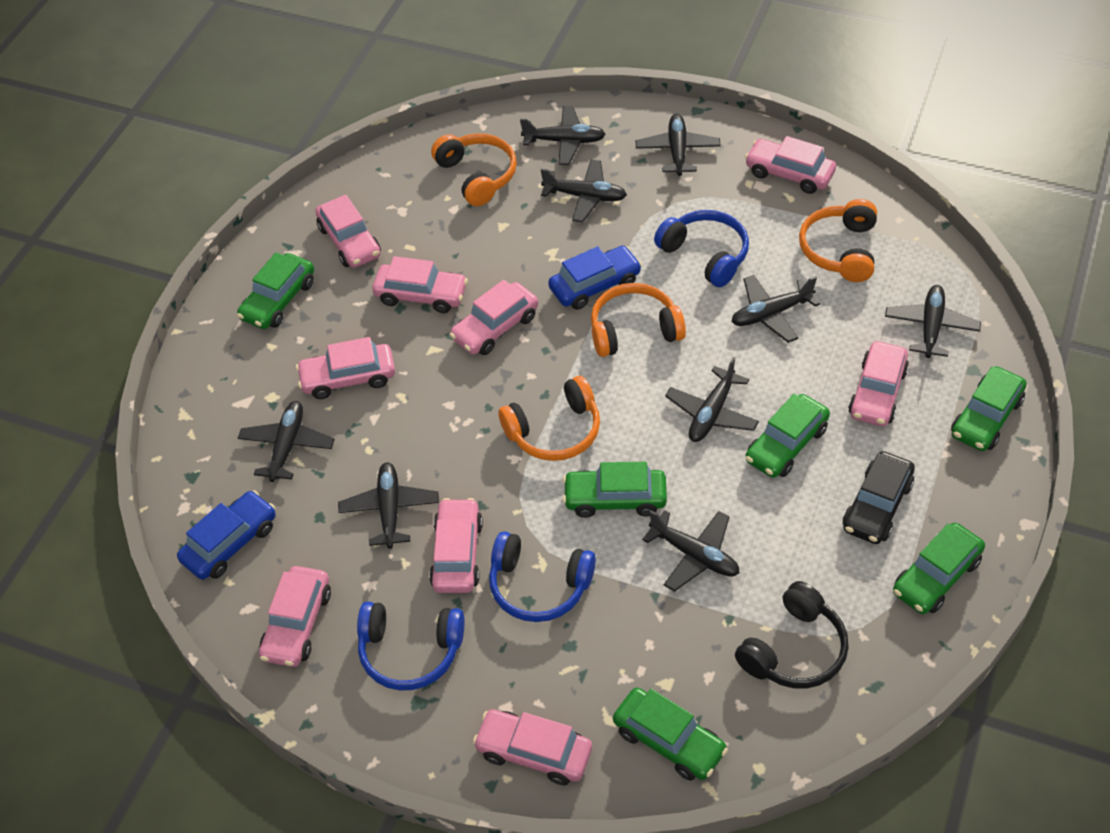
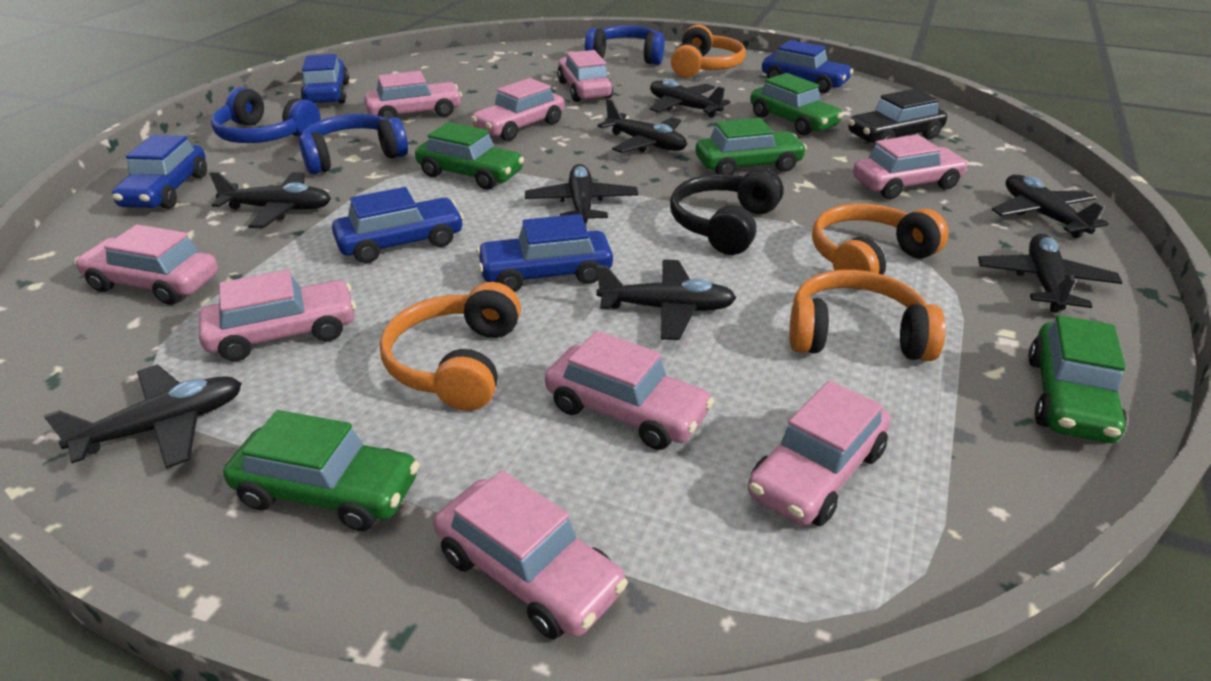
black plane: 9 -> 8
blue car: 2 -> 5
green car: 6 -> 5

